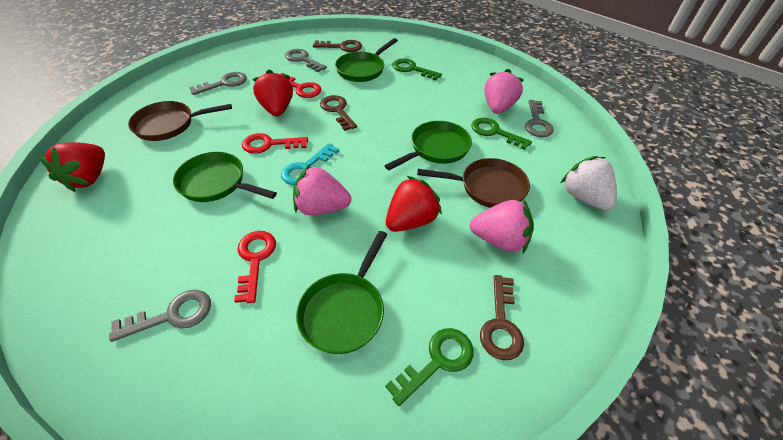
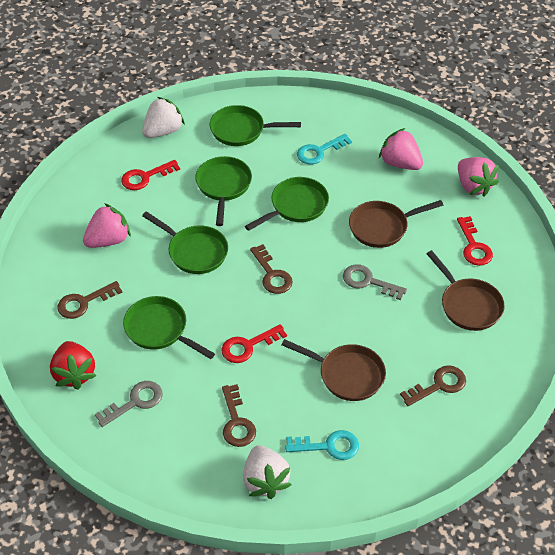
brown key: 3 -> 4
brown pan: 2 -> 3
green key: 3 -> 0
green pan: 4 -> 5
grey key: 4 -> 2
red strawberry: 3 -> 1
turquoise key: 1 -> 2
white strawberry: 1 -> 2

